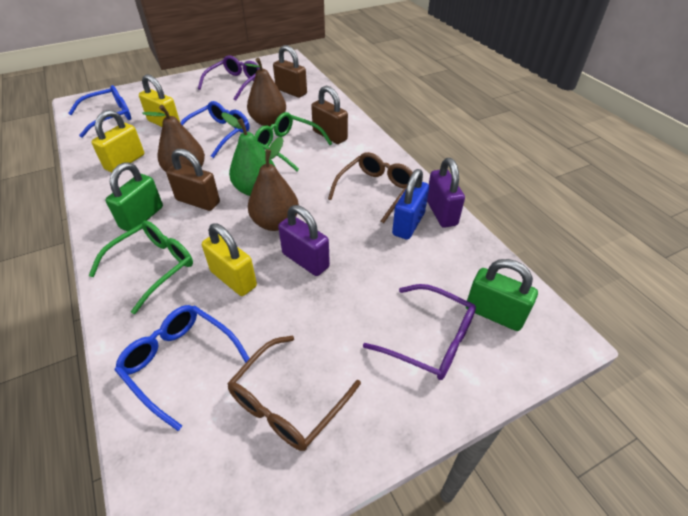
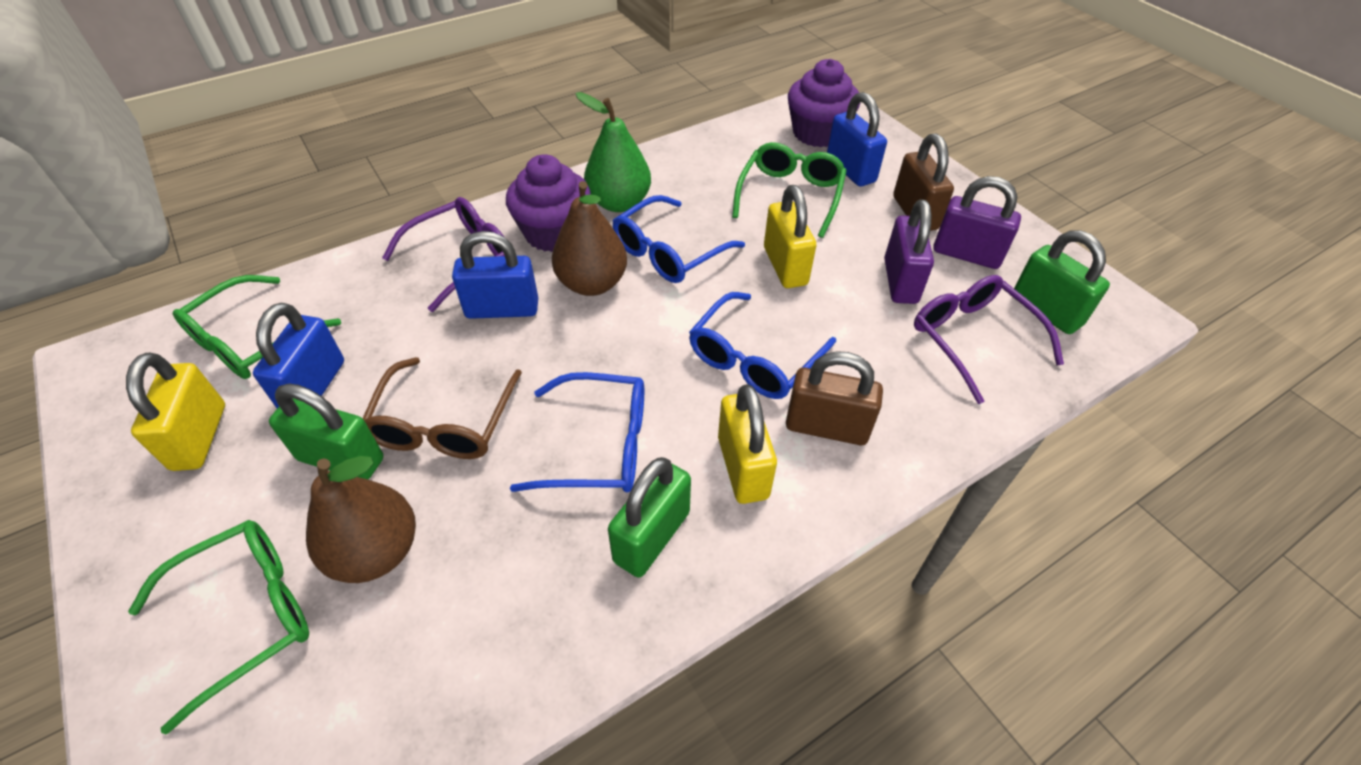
blue padlock: 1 -> 3
brown glasses: 2 -> 1
brown padlock: 3 -> 2
brown pear: 3 -> 2
green glasses: 2 -> 3
green padlock: 2 -> 3
purple cupcake: 0 -> 2

